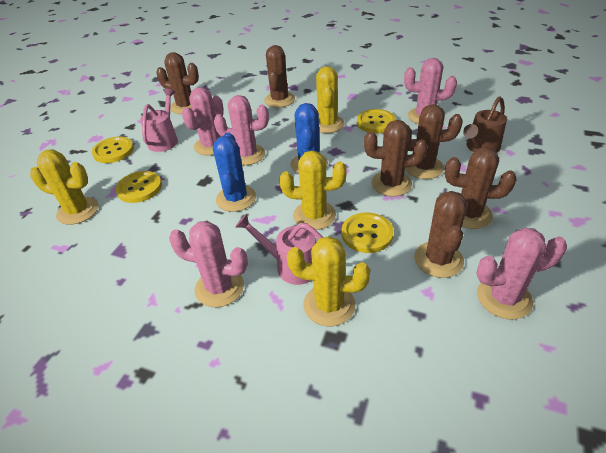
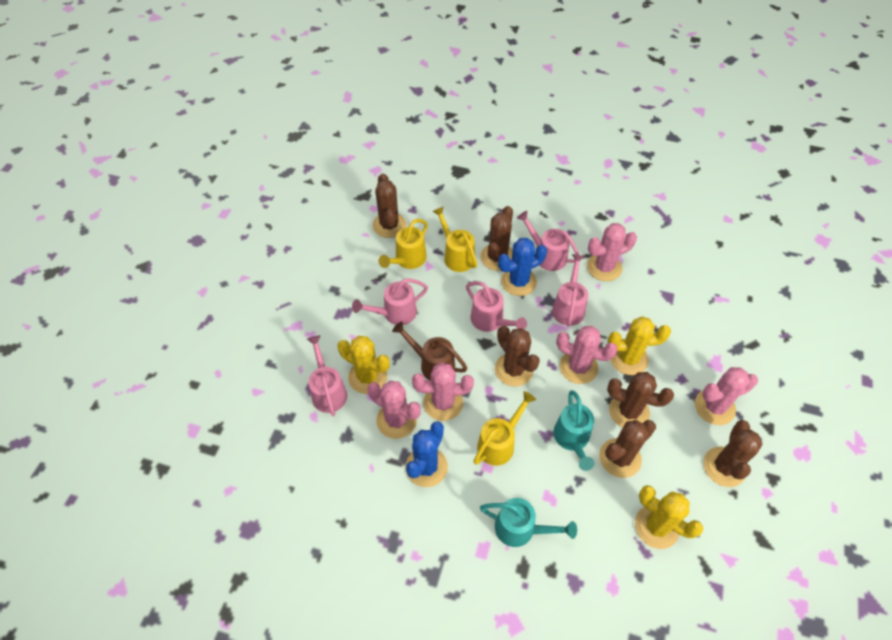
pink watering can: 2 -> 5
turquoise watering can: 0 -> 2
yellow button: 4 -> 0
yellow cactus: 4 -> 3
yellow watering can: 0 -> 3

